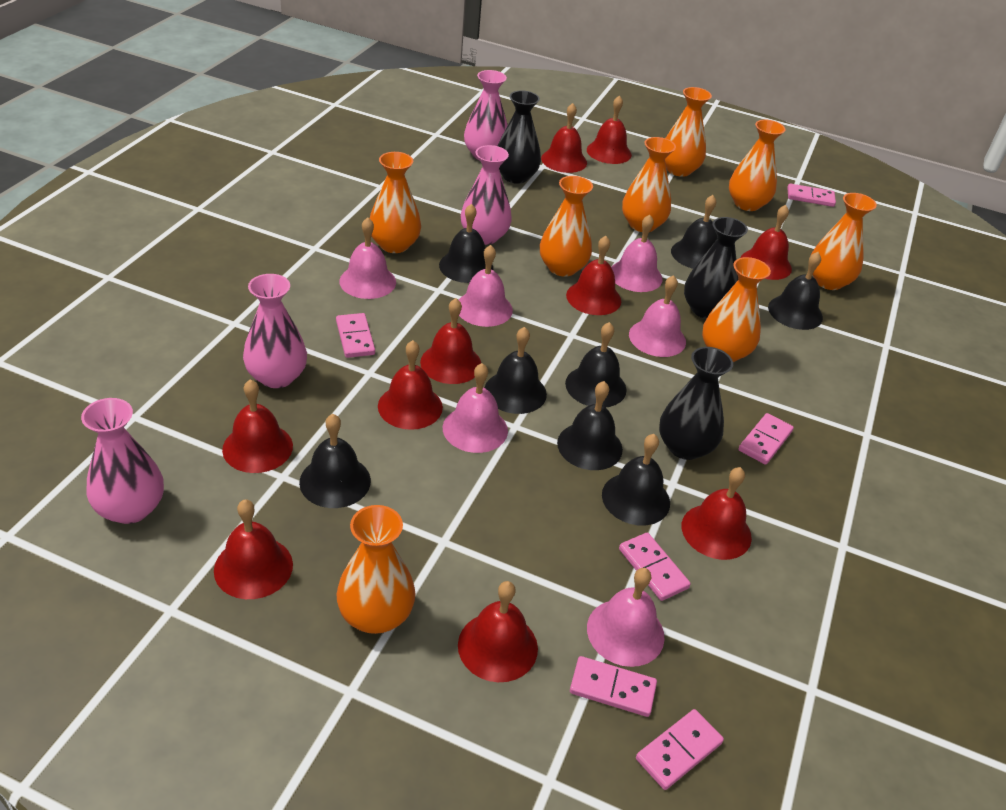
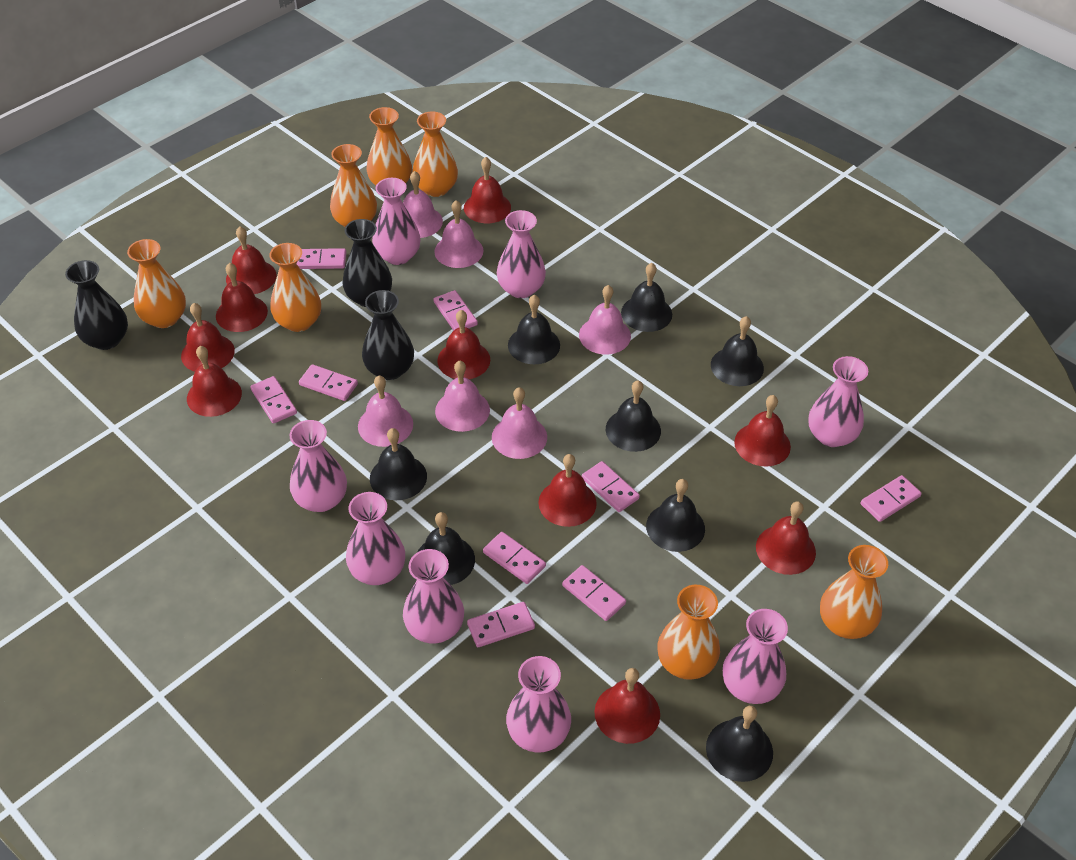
orange vase: 8 -> 7
pink domino: 6 -> 9
pink vase: 4 -> 8

